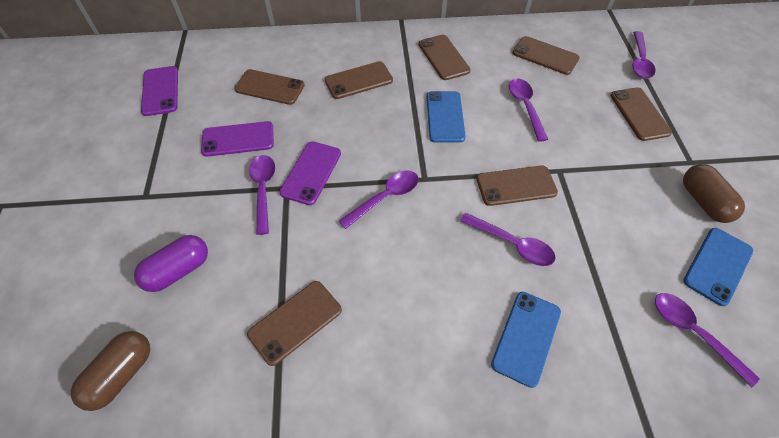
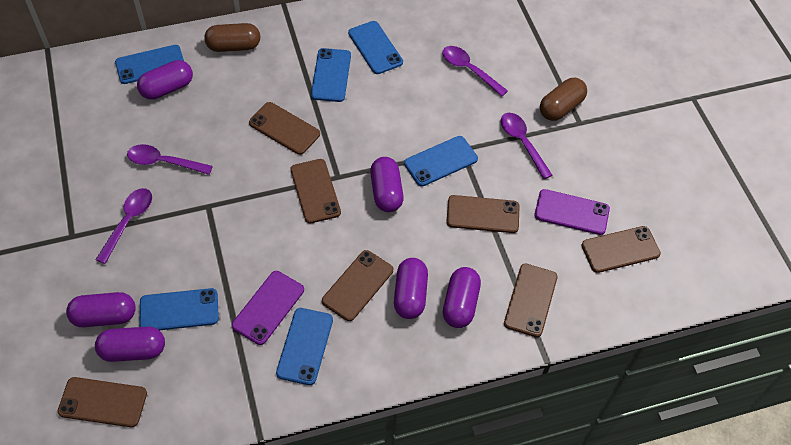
blue phone: 3 -> 6
purple capsule: 1 -> 6
purple phone: 3 -> 2
purple spoon: 6 -> 4

